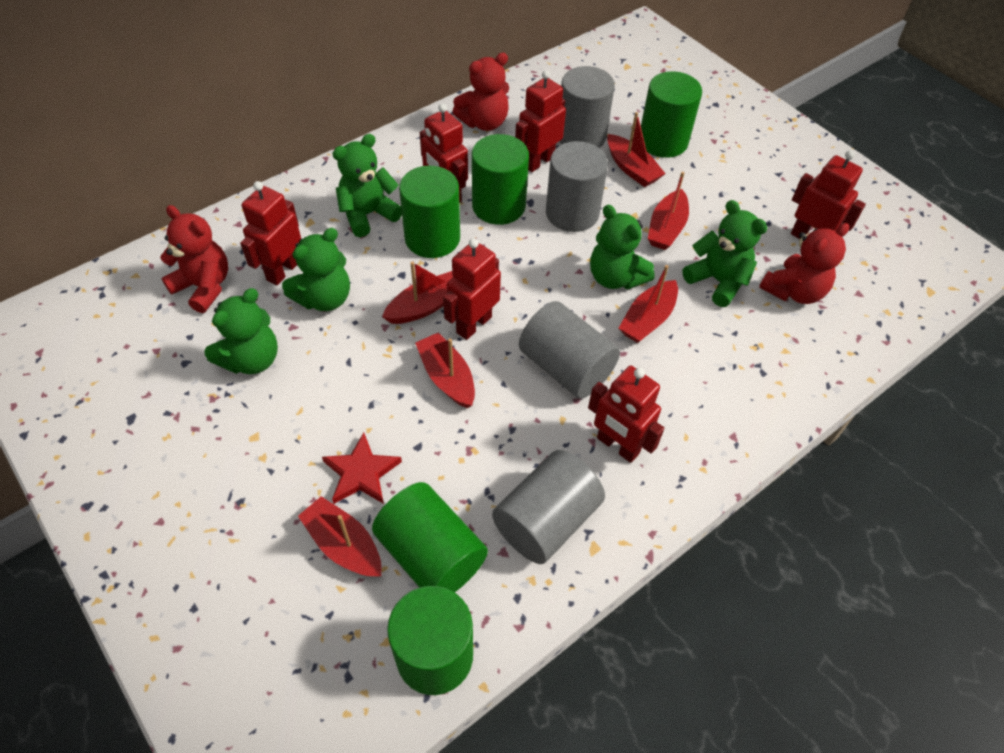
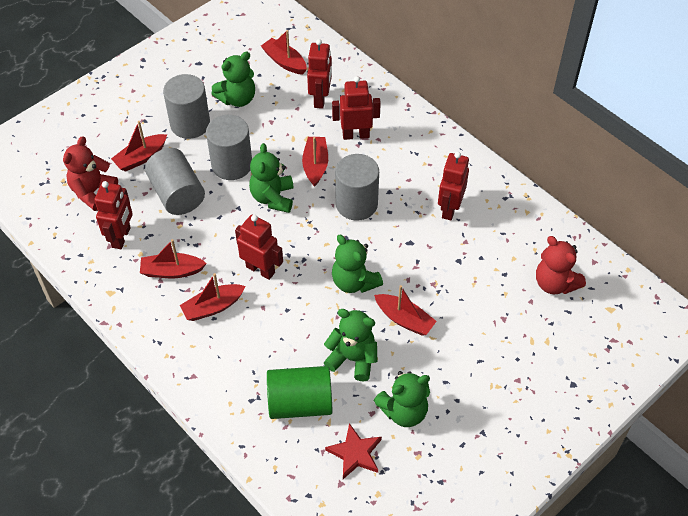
green cylinder: 5 -> 1
red robot: 6 -> 5
red teddy bear: 3 -> 2

